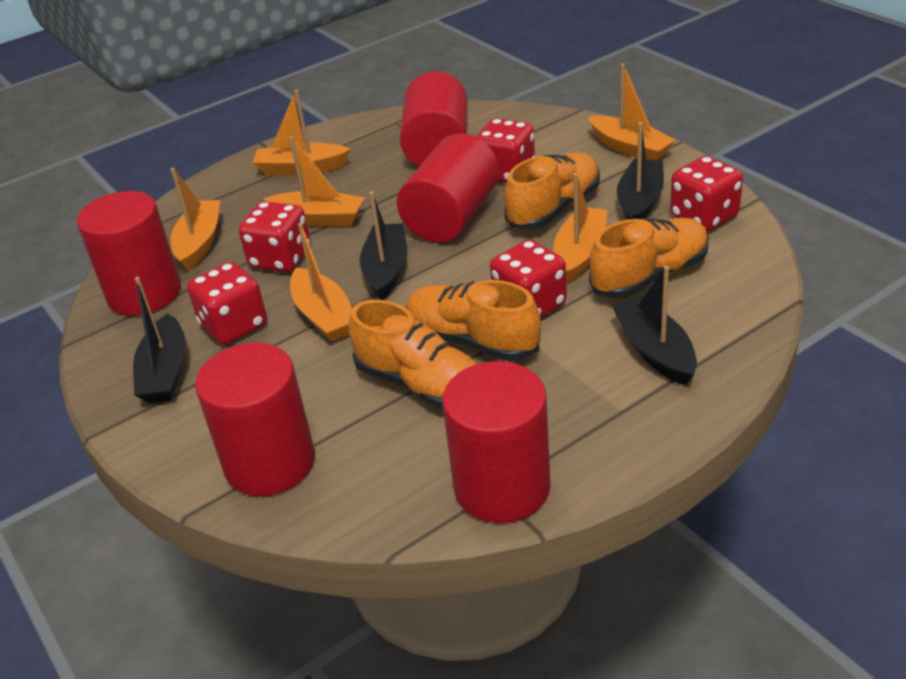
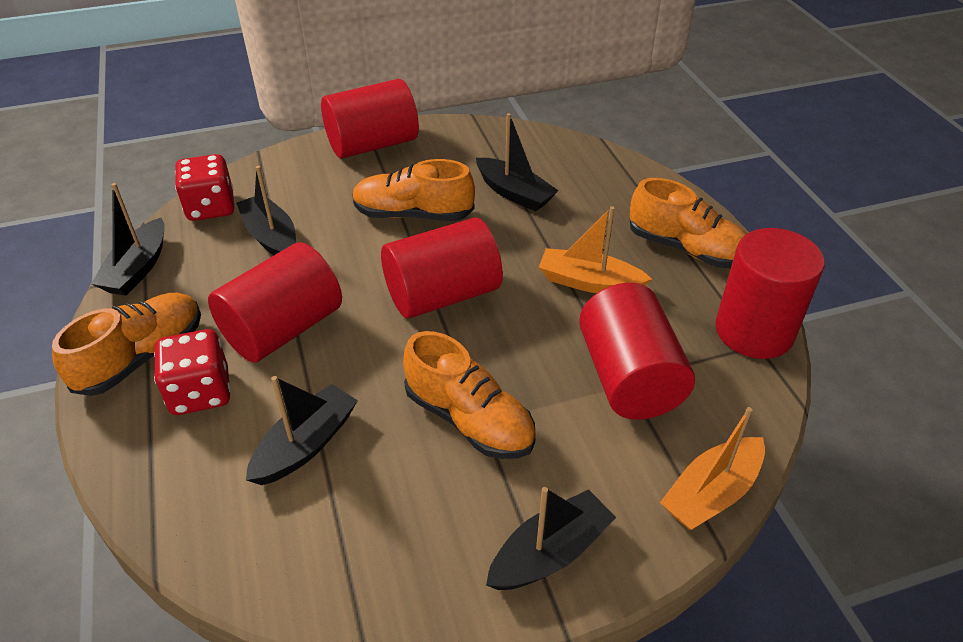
black boat: 4 -> 5
orange boat: 6 -> 2
red dice: 5 -> 2

